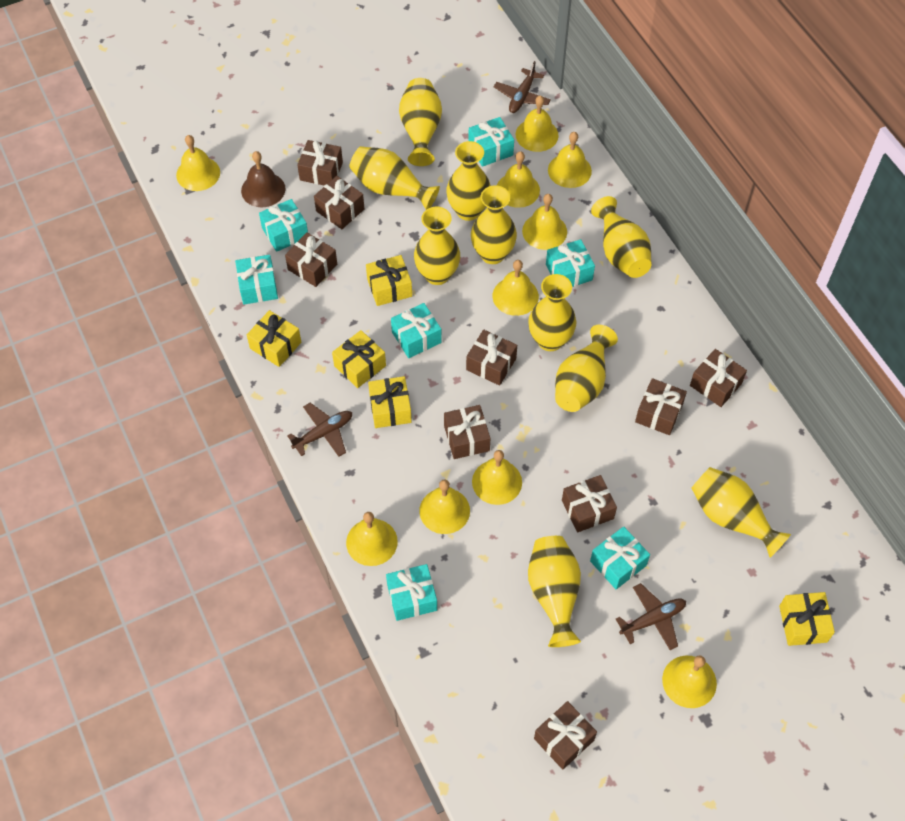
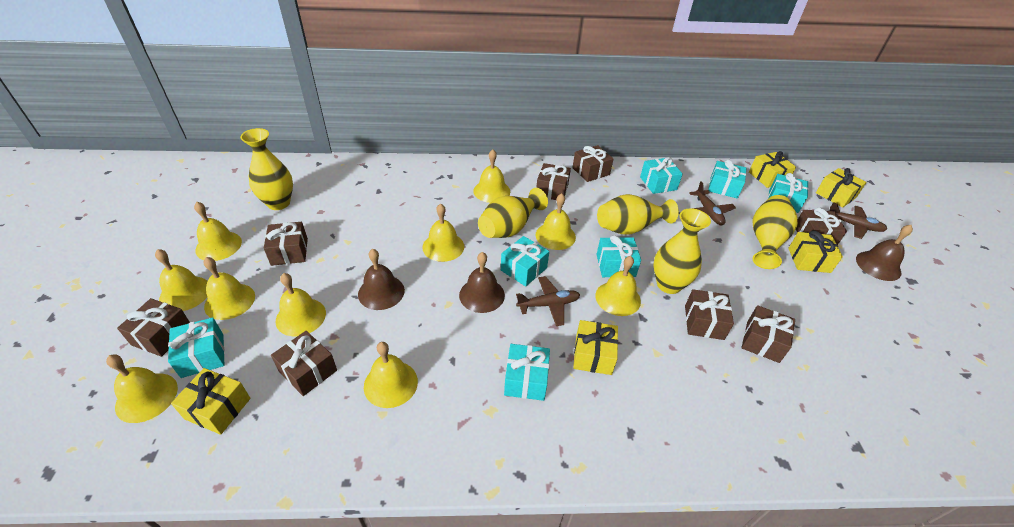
brown bell: 1 -> 3
brown gift: 9 -> 8
yellow vase: 10 -> 5

